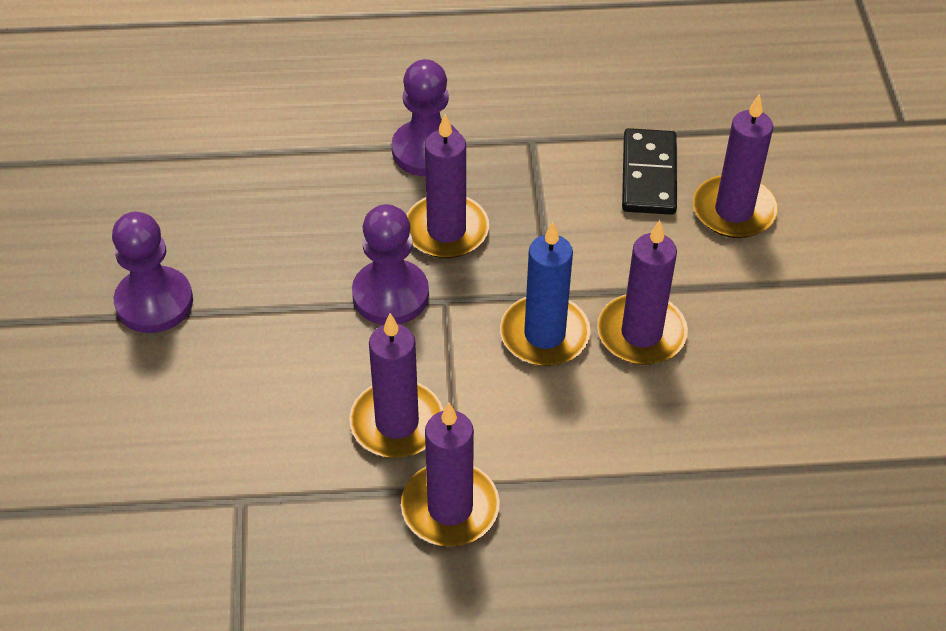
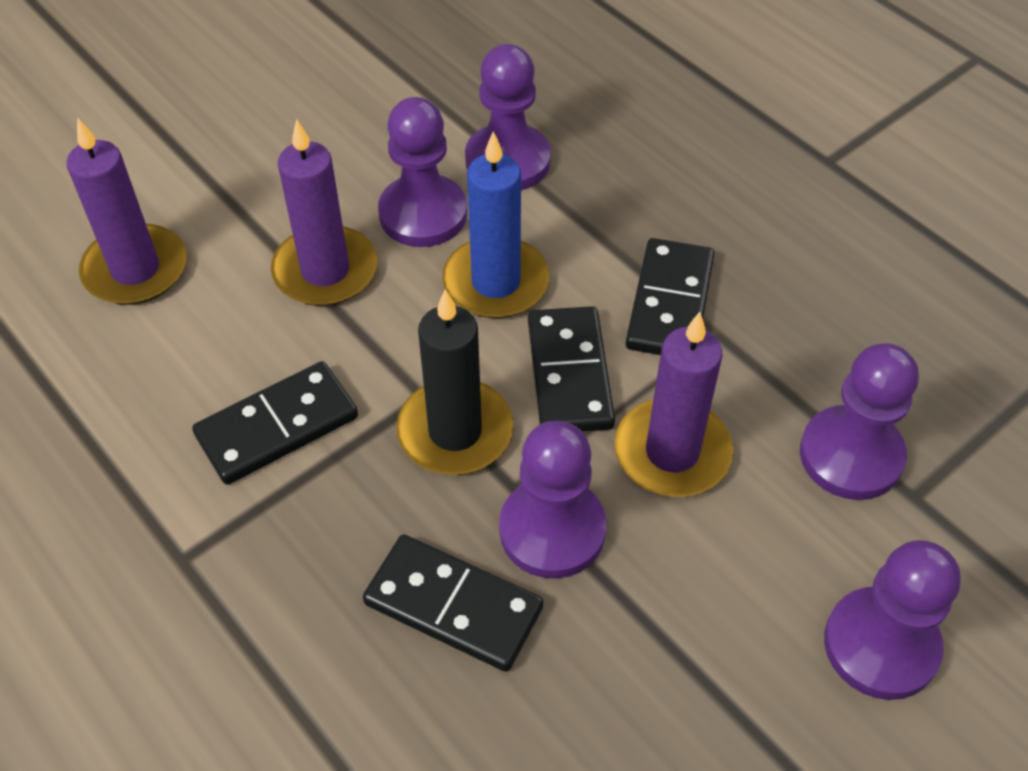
black candle: 0 -> 1
black domino: 1 -> 4
purple candle: 5 -> 3
purple pawn: 3 -> 5

